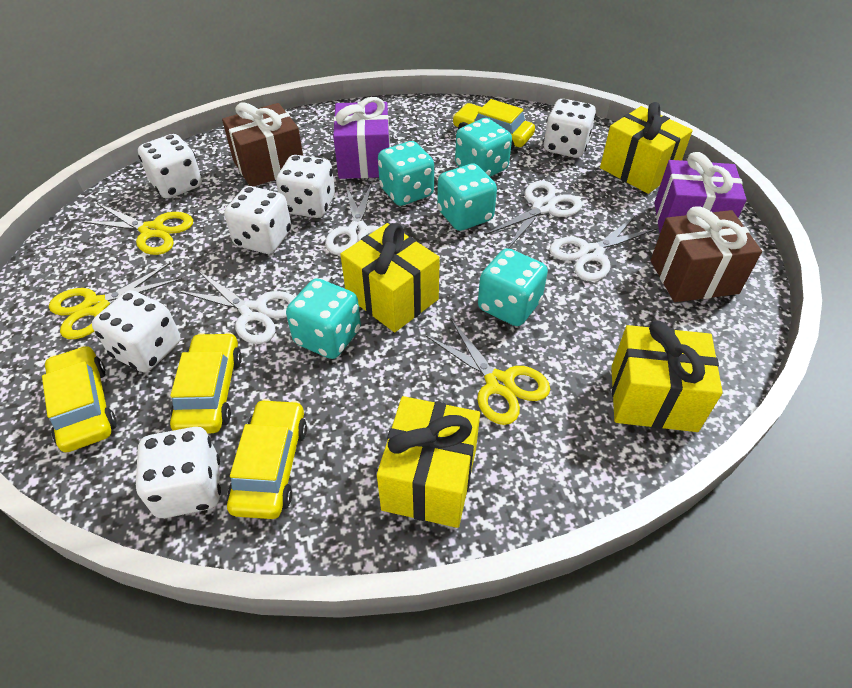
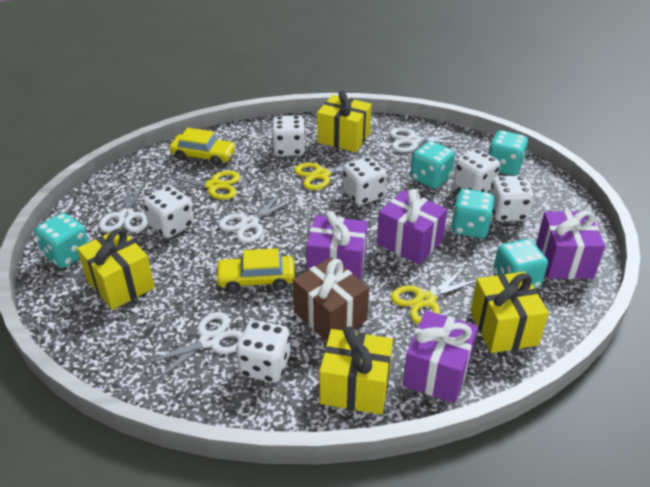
brown gift: 2 -> 1
purple gift: 2 -> 4
yellow car: 4 -> 2

